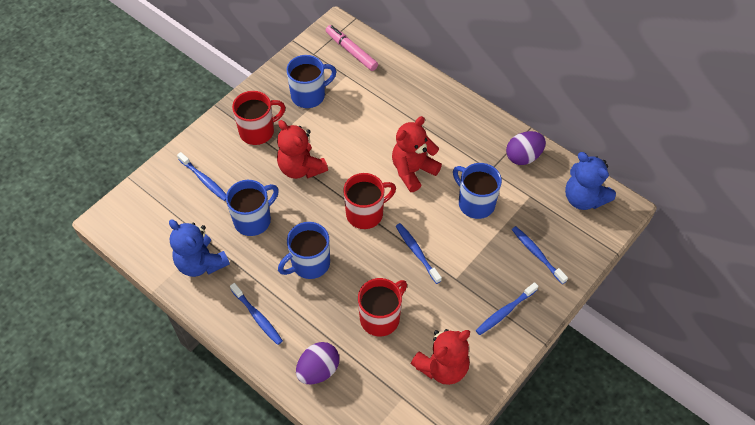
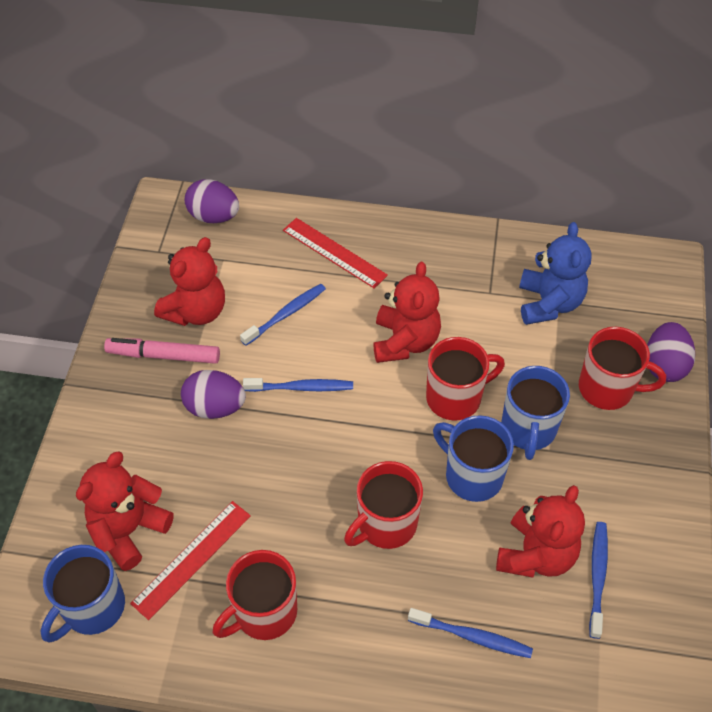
blue mug: 4 -> 3
blue teddy bear: 2 -> 1
blue toothbrush: 5 -> 4
purple egg: 2 -> 3
red mug: 3 -> 4
red ruler: 0 -> 2
red teddy bear: 3 -> 4

